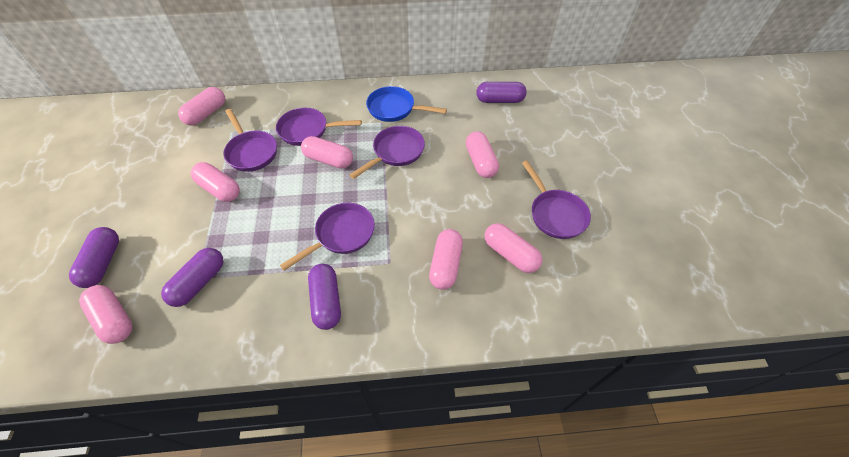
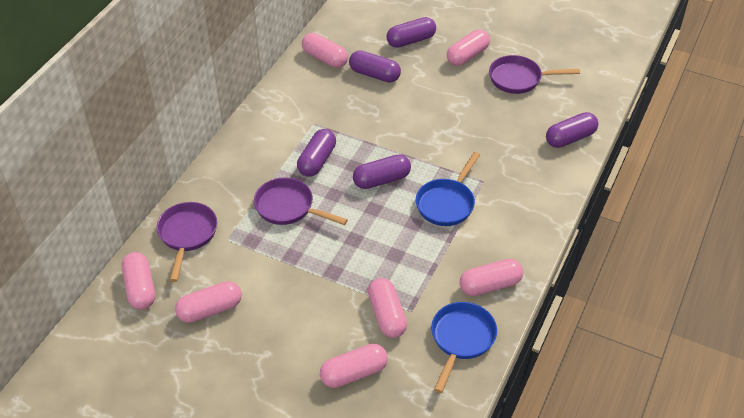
blue pan: 1 -> 2
purple capsule: 4 -> 5
purple pan: 5 -> 3

